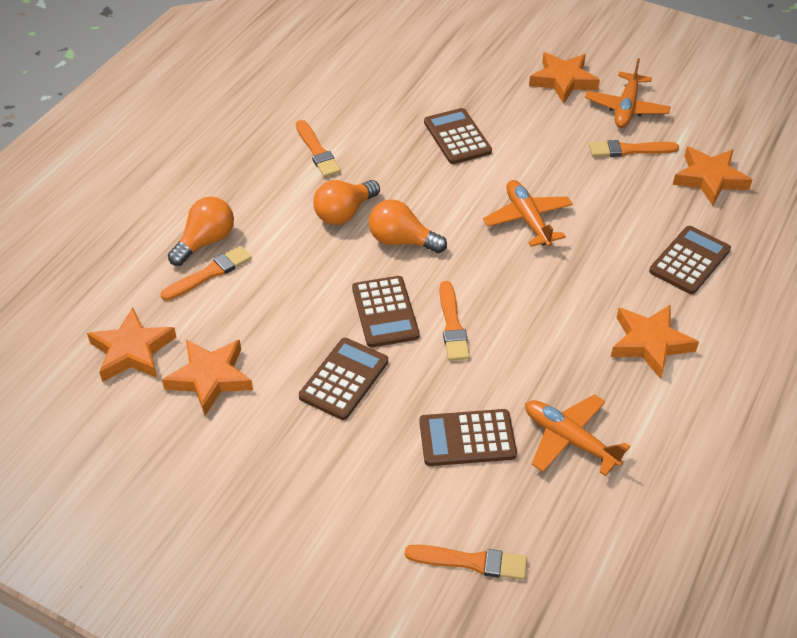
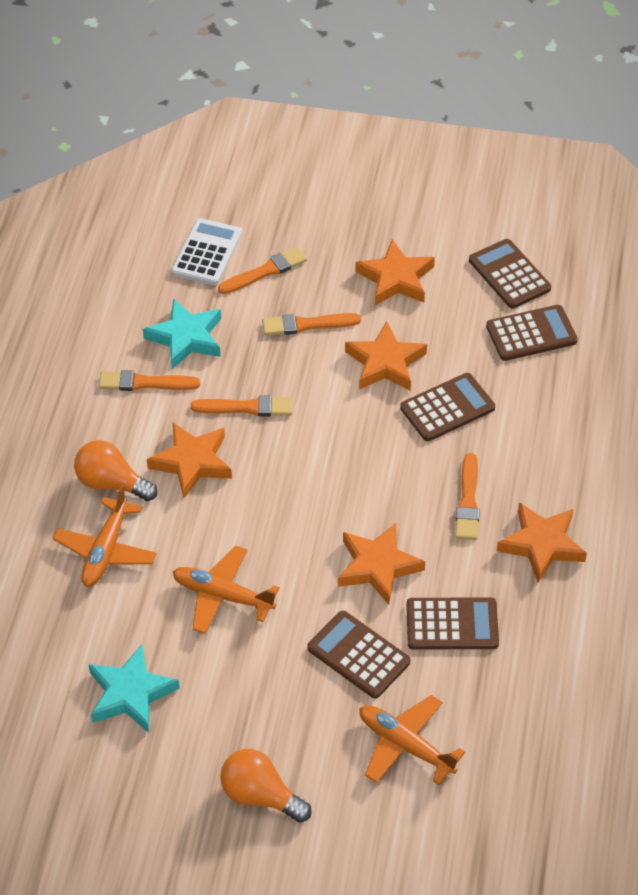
orange light bulb: 3 -> 2
turquoise star: 0 -> 2
white calculator: 0 -> 1

